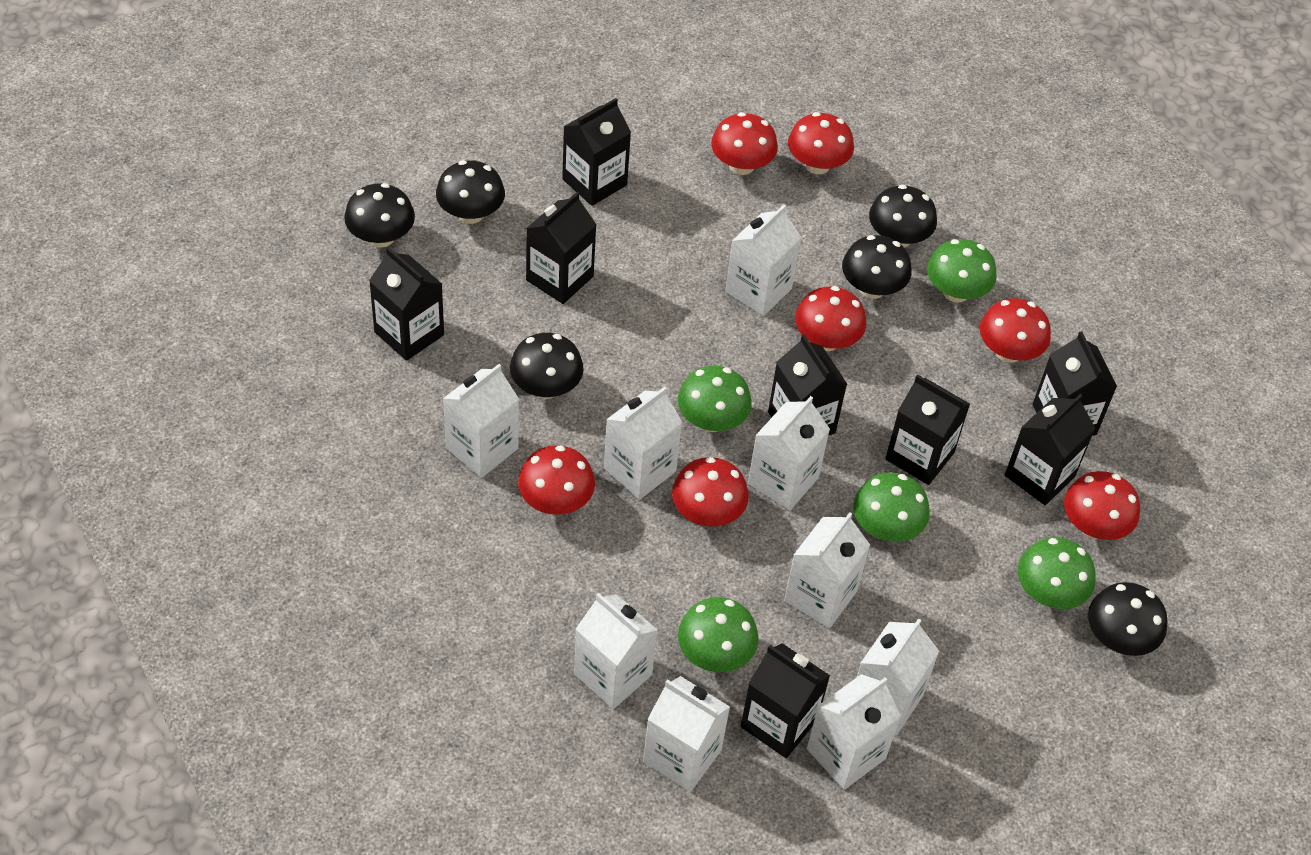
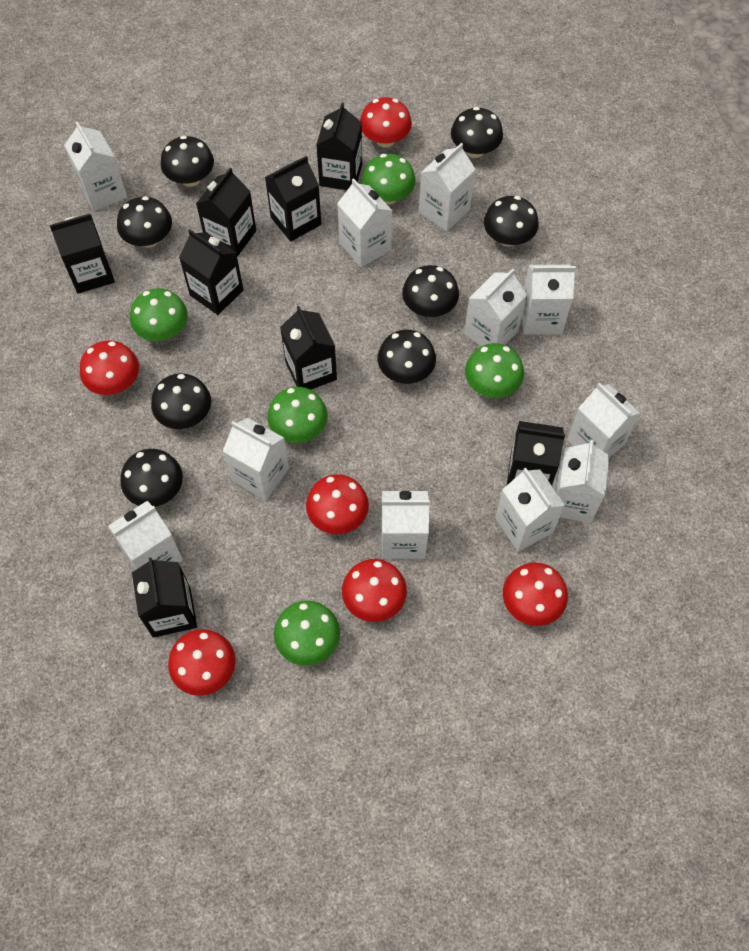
black mushroom: 6 -> 8
red mushroom: 7 -> 6
white carton: 9 -> 11

